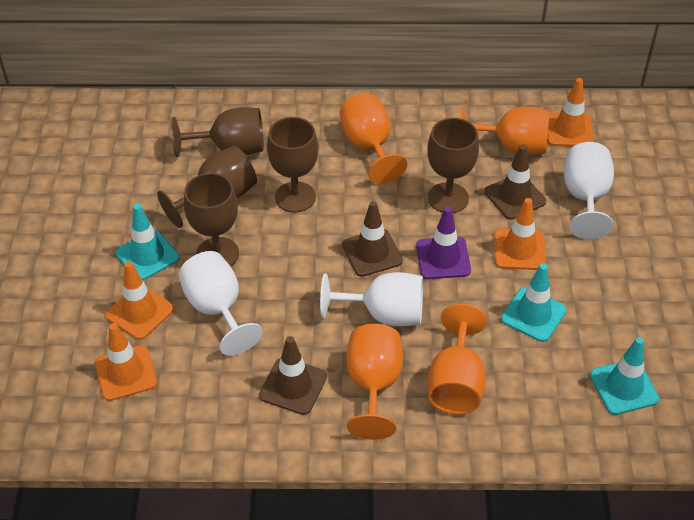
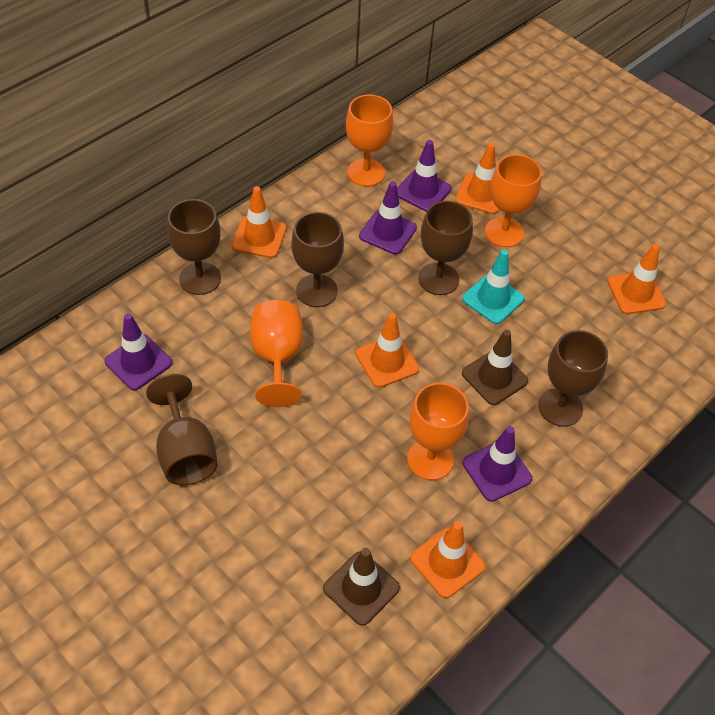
brown traffic cone: 3 -> 2
orange traffic cone: 4 -> 5
purple traffic cone: 1 -> 4
turquoise traffic cone: 3 -> 1
white goblet: 3 -> 0

